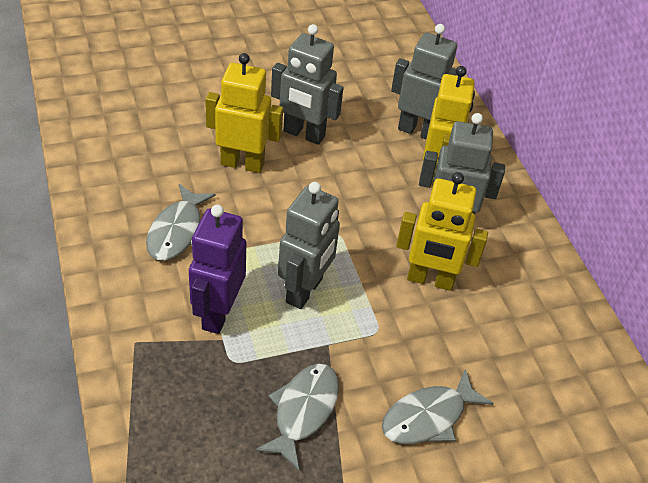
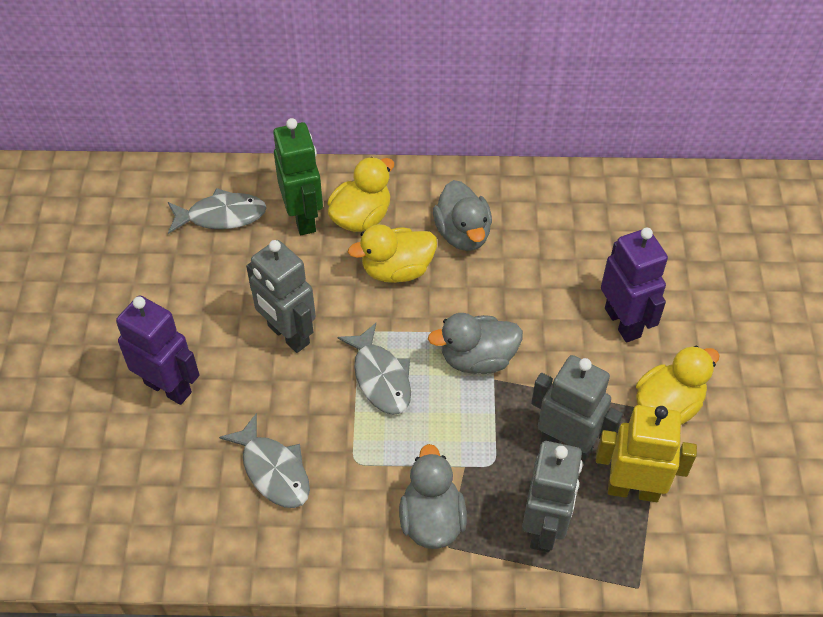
green robot: 0 -> 1
grey duck: 0 -> 3
grey robot: 4 -> 3
purple robot: 1 -> 2
yellow duck: 0 -> 3
yellow robot: 3 -> 1

